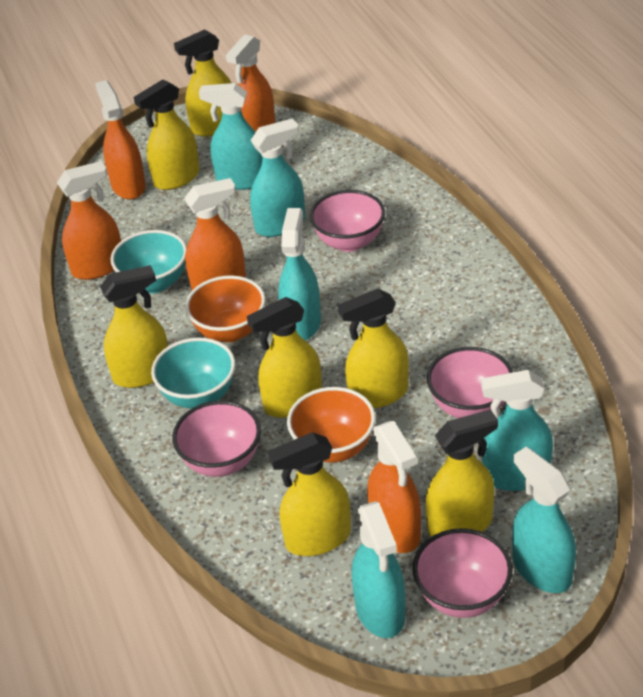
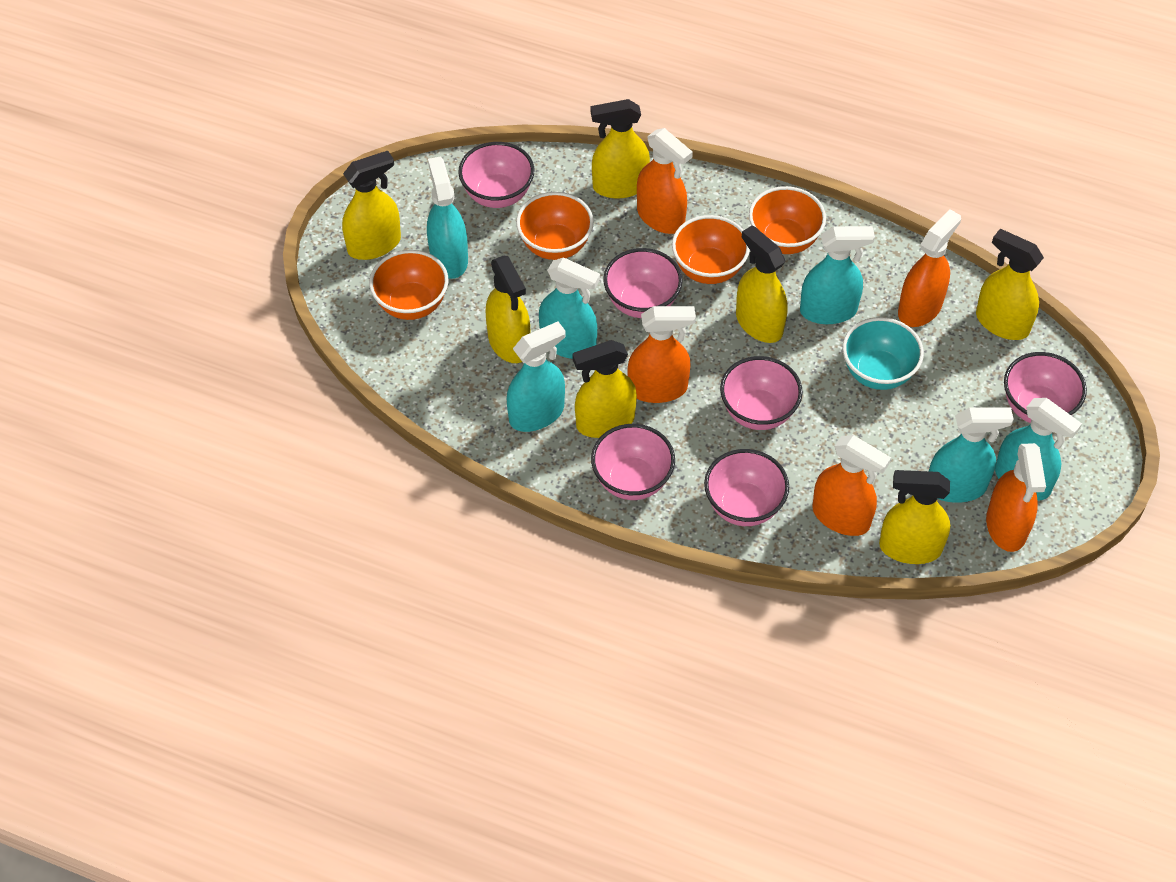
orange bowl: 2 -> 4
pink bowl: 4 -> 6
turquoise bowl: 2 -> 1

